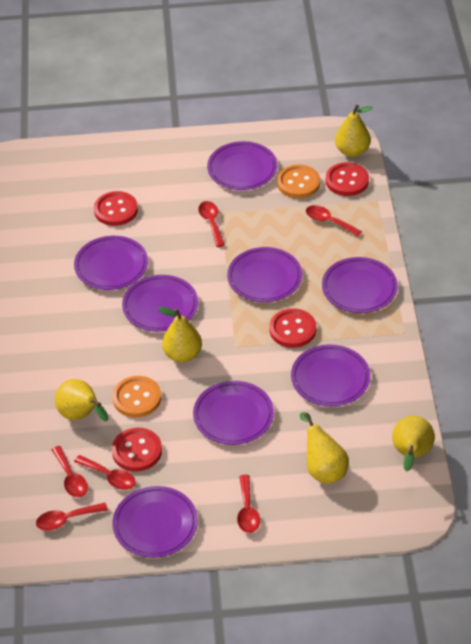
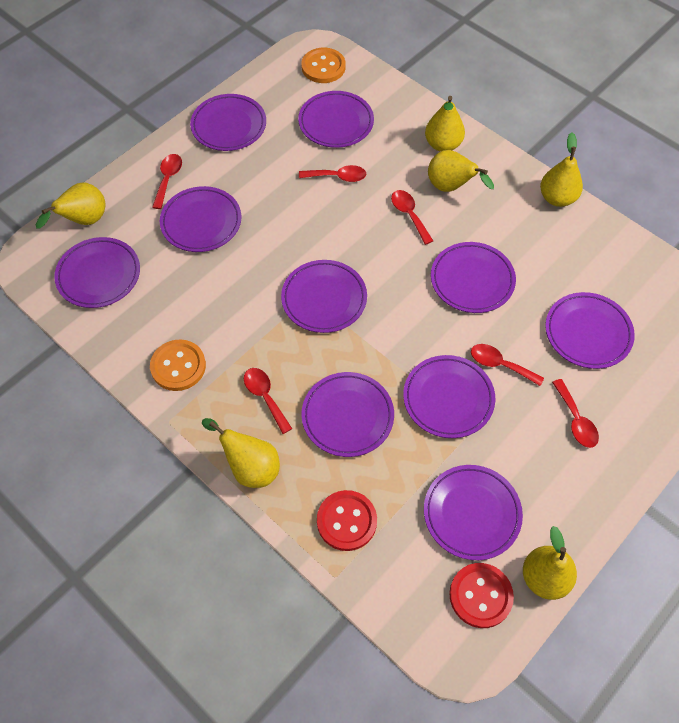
purple plate: 8 -> 10
red button: 4 -> 2
yellow pear: 5 -> 6

